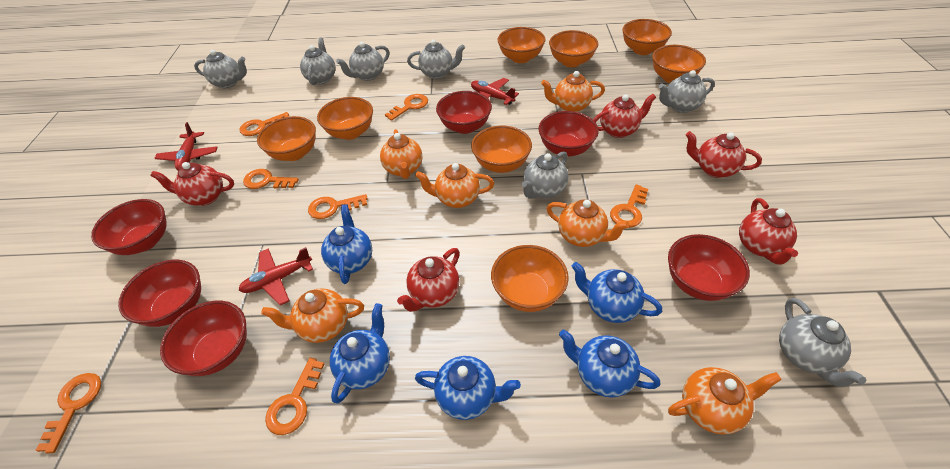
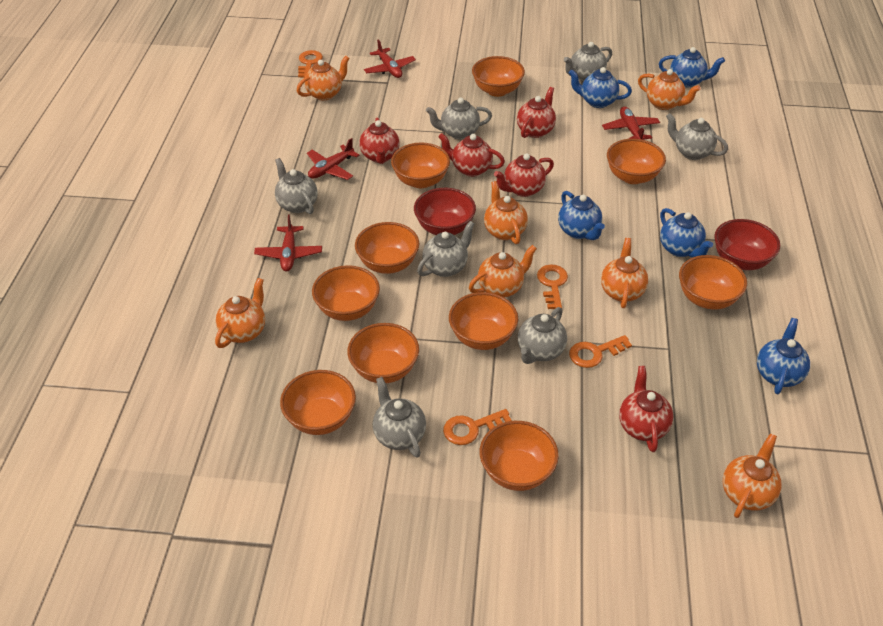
orange bowl: 8 -> 10
orange key: 7 -> 4
orange teapot: 6 -> 7
red bowl: 6 -> 2
red plane: 3 -> 4

